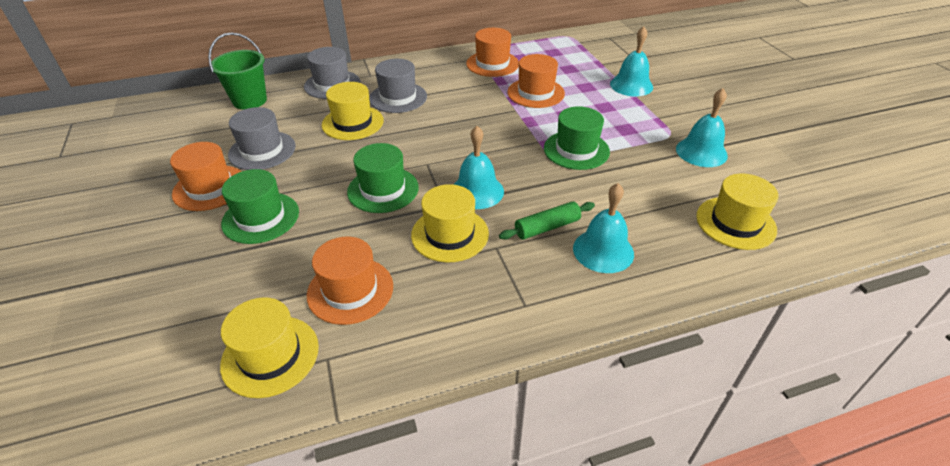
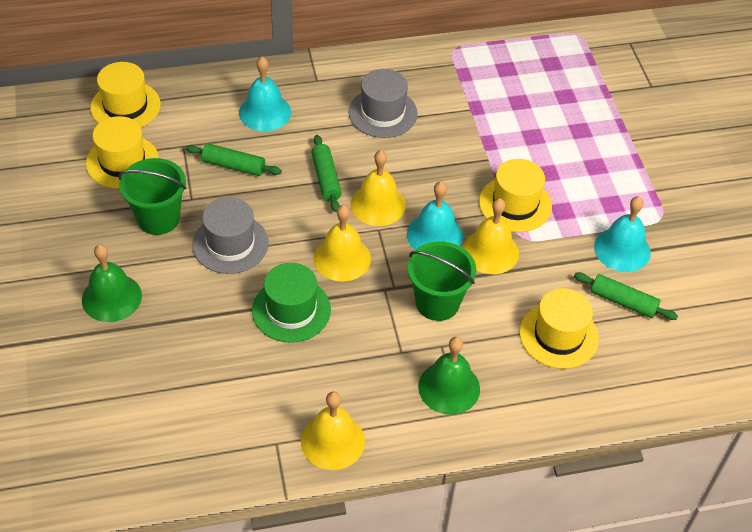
green bell: 0 -> 2
green bucket: 1 -> 2
green hat: 3 -> 1
green rolling pin: 1 -> 3
grey hat: 3 -> 2
orange hat: 4 -> 0
turquoise bell: 4 -> 3
yellow bell: 0 -> 4

